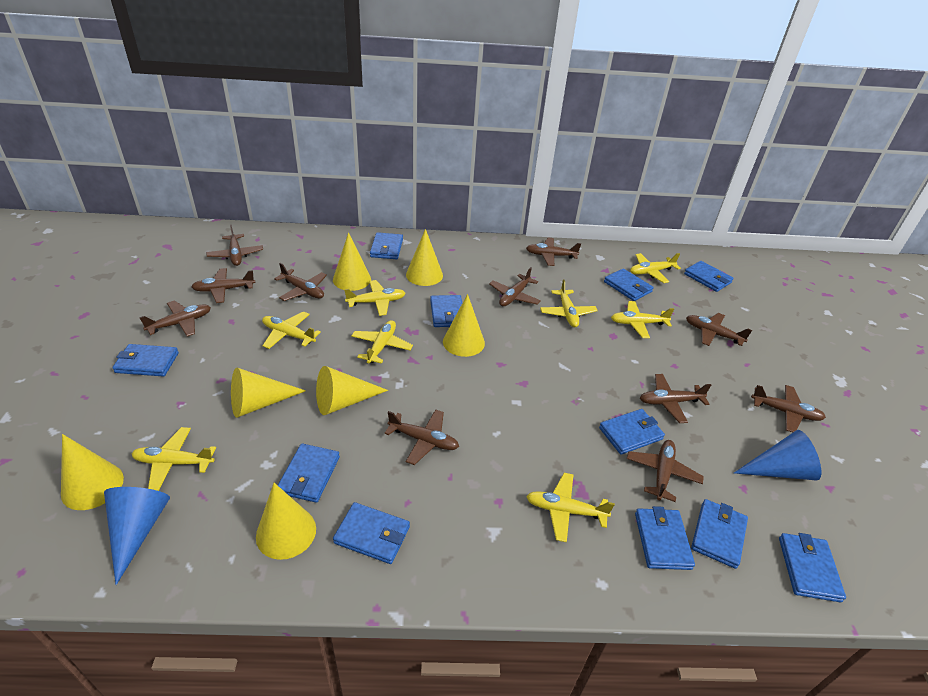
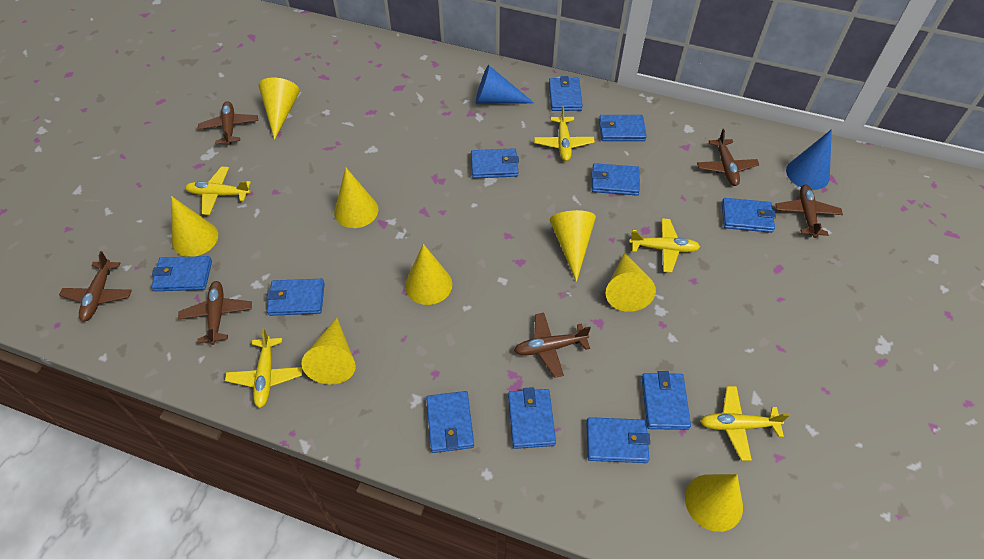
brown plane: 11 -> 6
yellow cone: 7 -> 8
yellow plane: 8 -> 5

